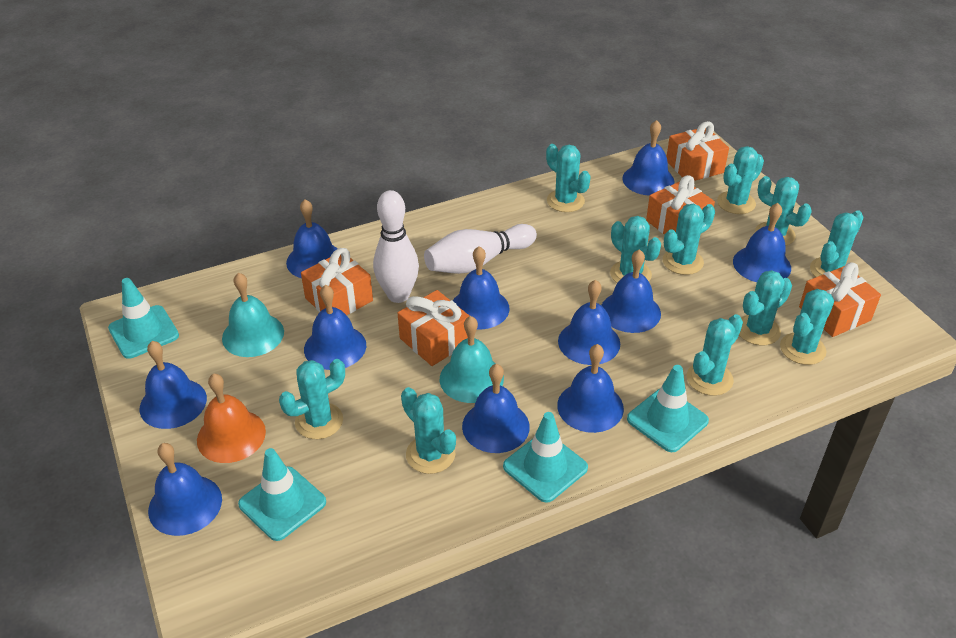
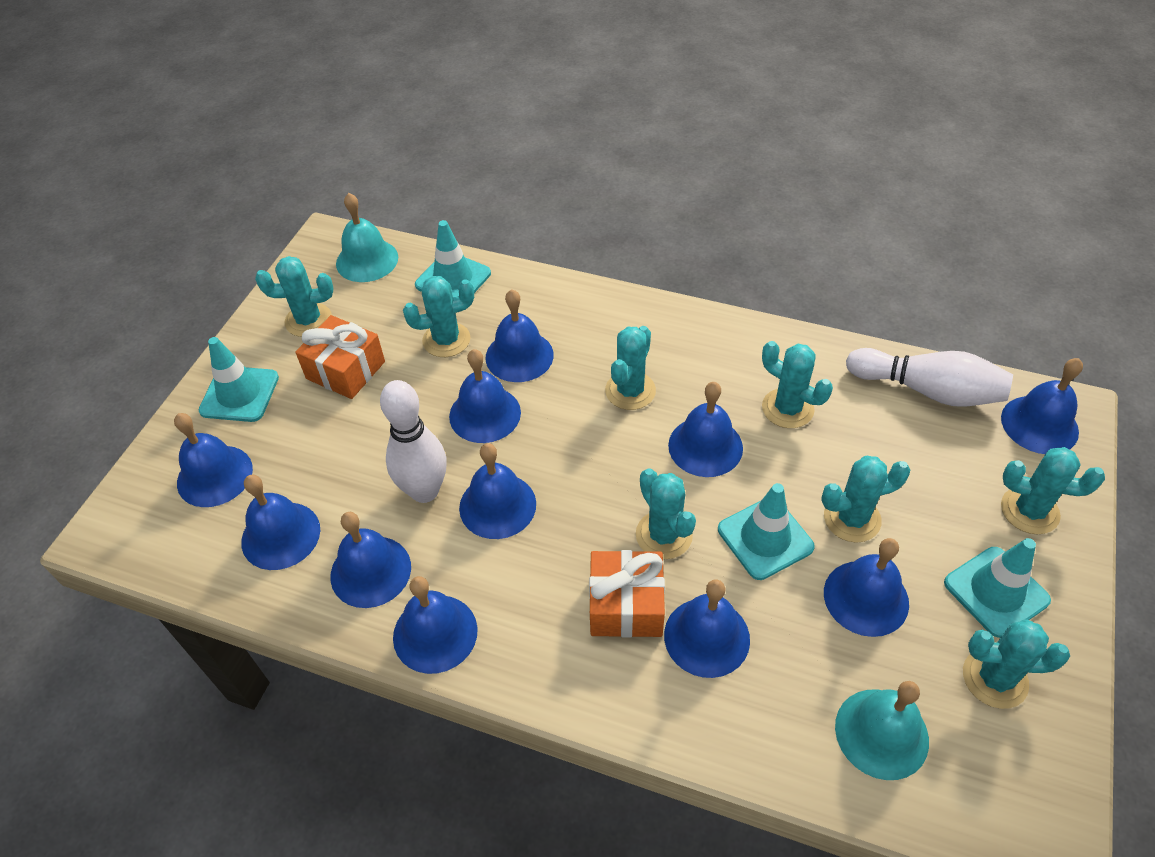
orange bell: 1 -> 0
orange gift: 5 -> 2
turquoise cactus: 11 -> 8

